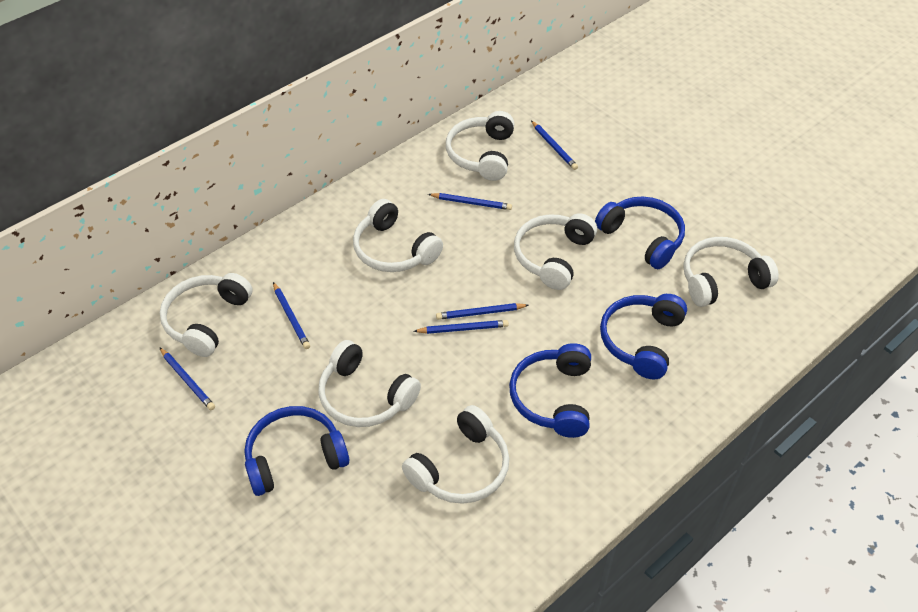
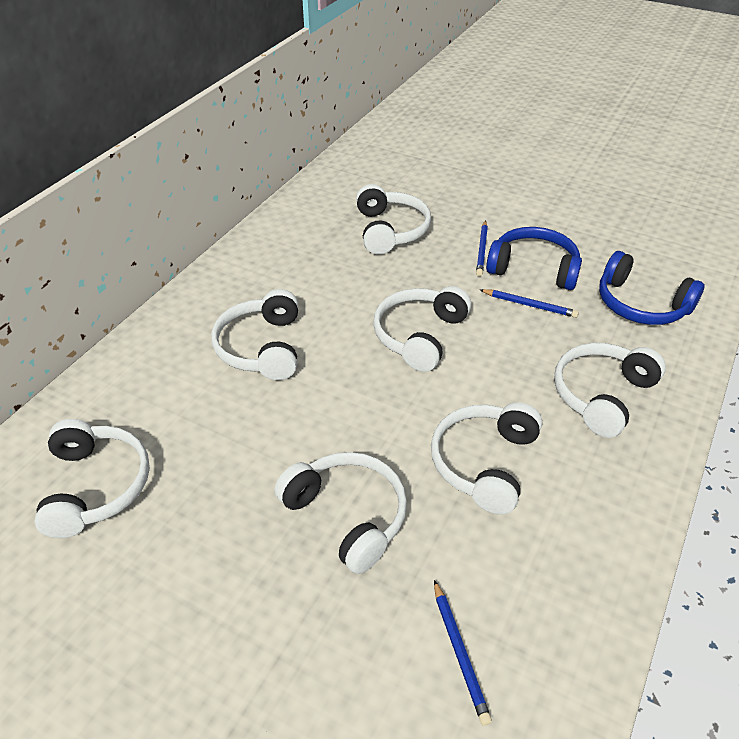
blue headphones: 4 -> 2
blue pencil: 6 -> 3

